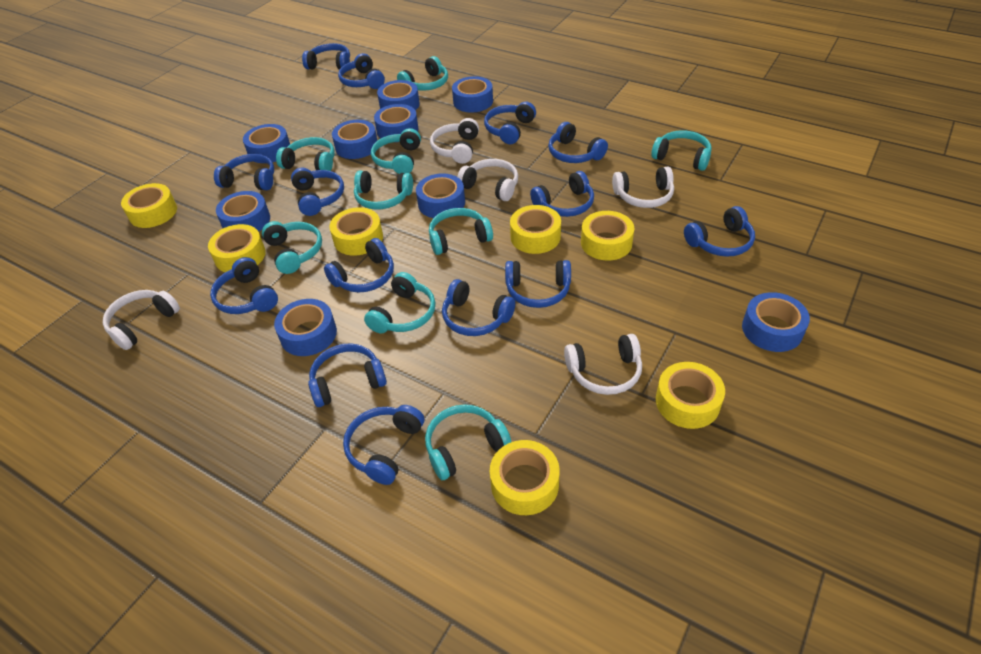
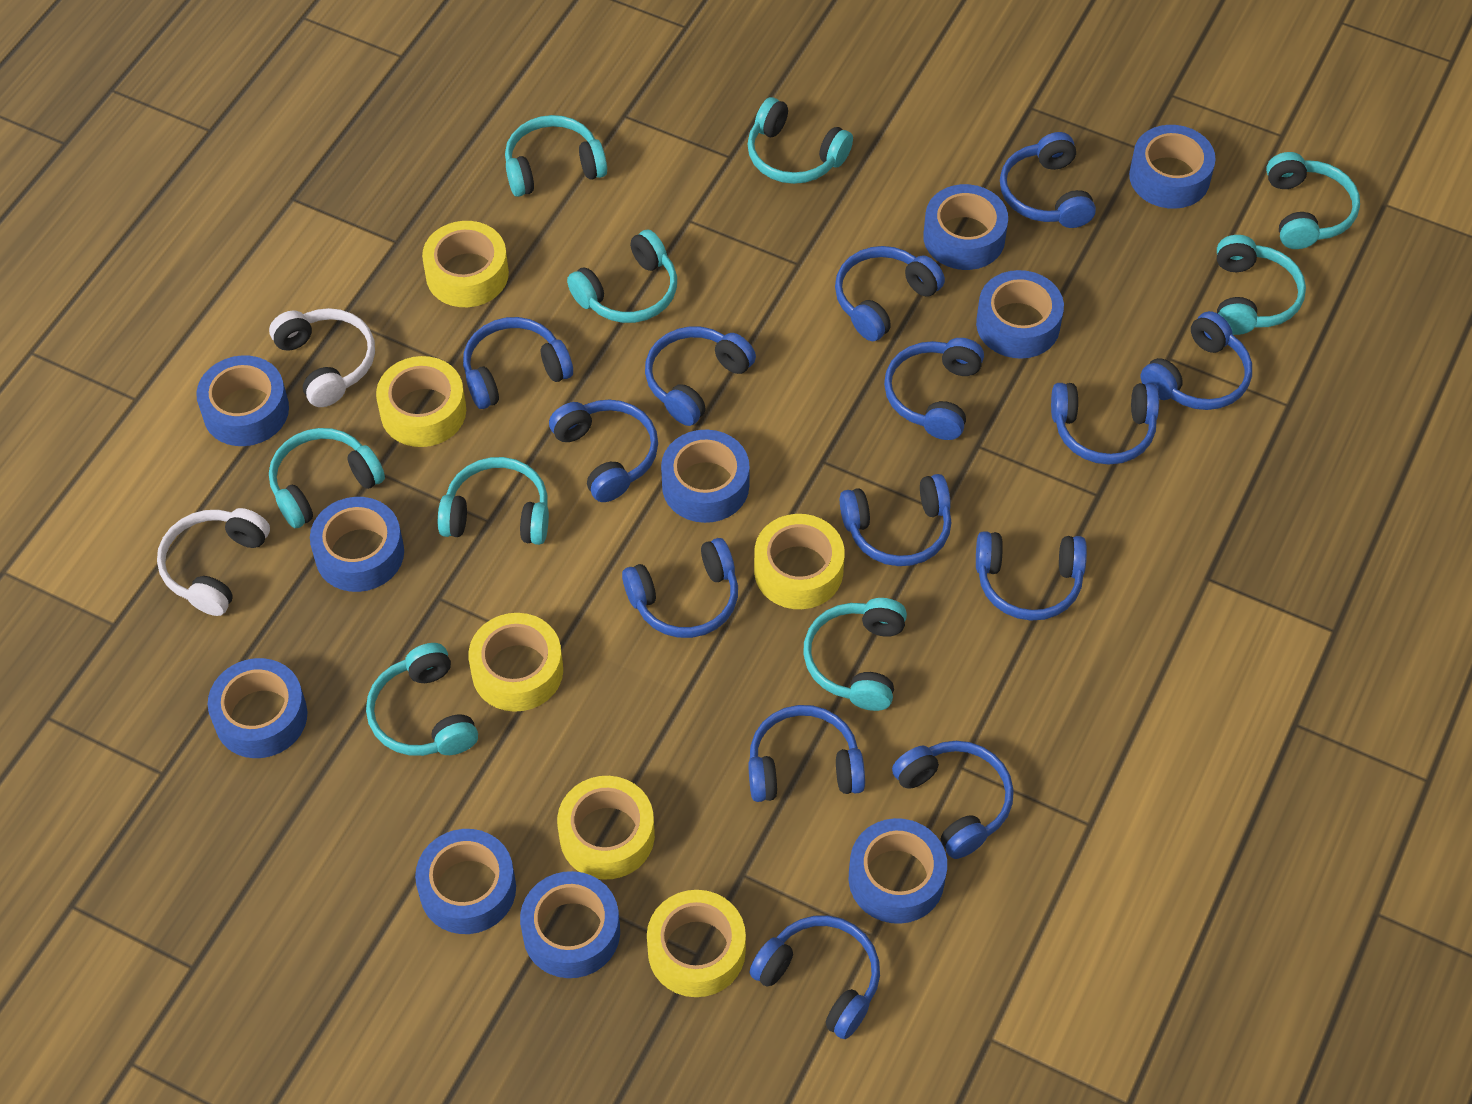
blue tape: 9 -> 10
white headphones: 5 -> 2
yellow tape: 7 -> 6

